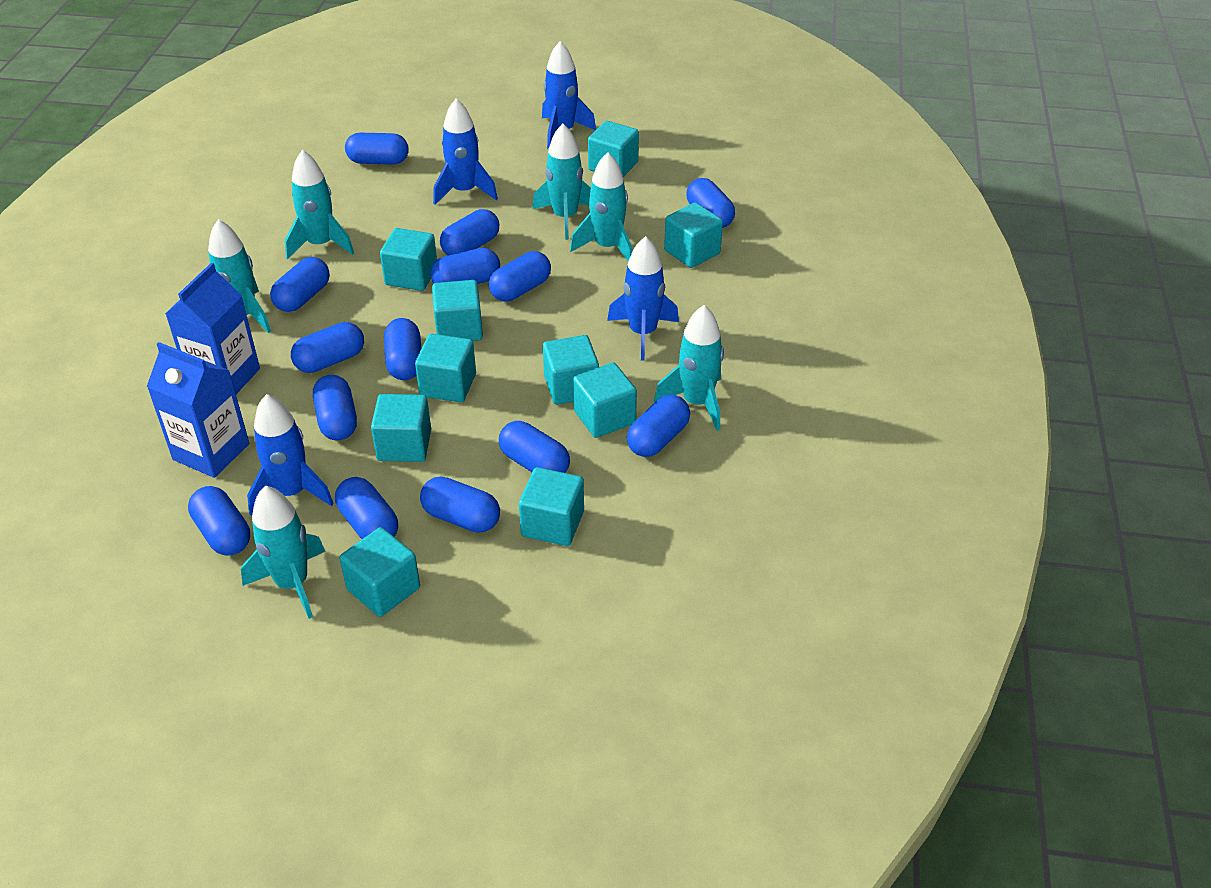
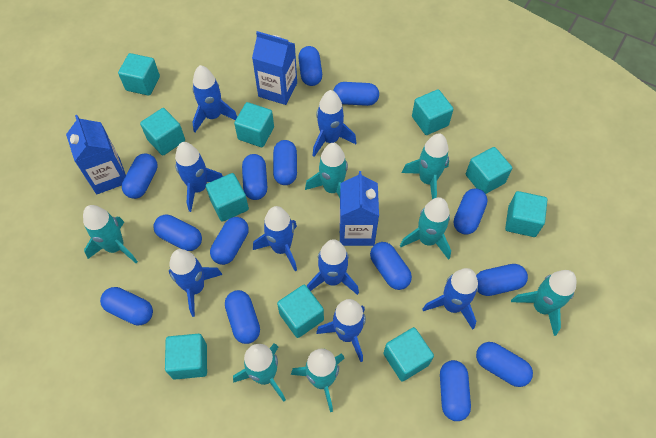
blue carton: 2 -> 3
blue rocket: 4 -> 8
turquoise rocket: 6 -> 7

